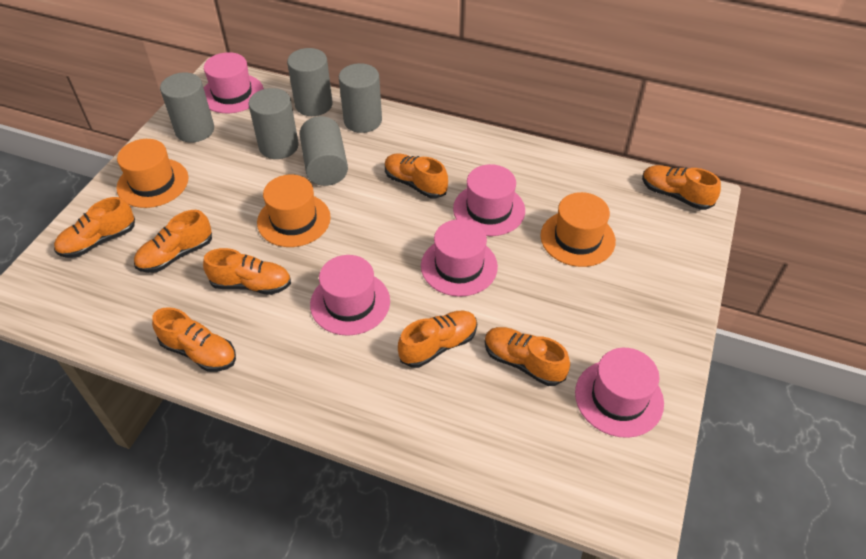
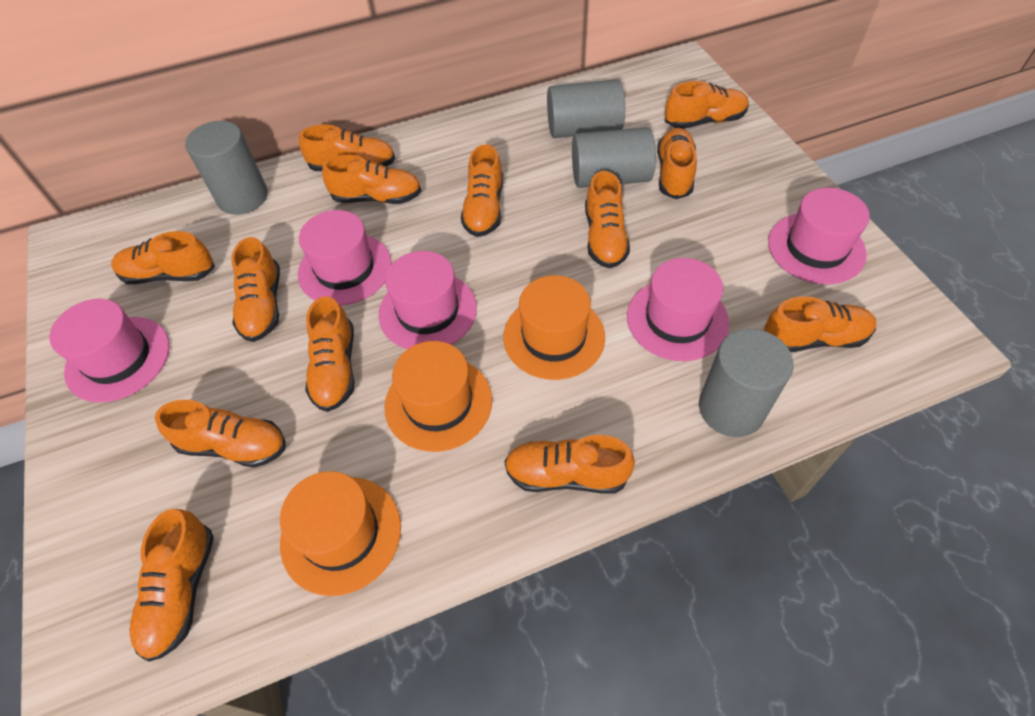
grey cylinder: 5 -> 4
orange shoe: 8 -> 13

